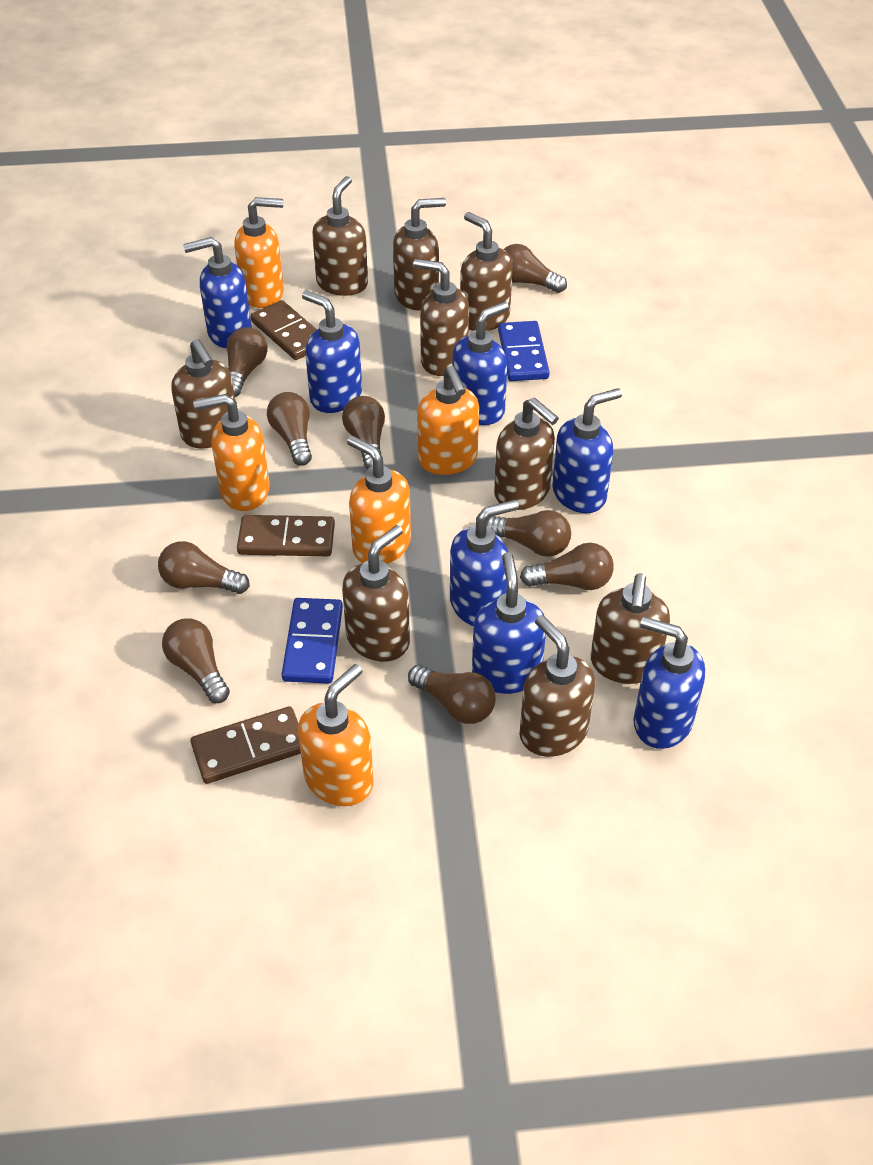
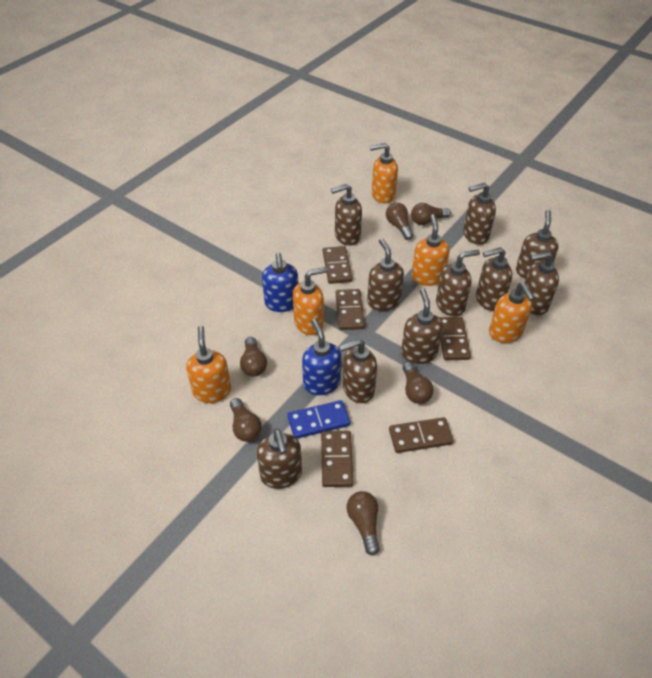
blue domino: 2 -> 1
blue soap dispenser: 7 -> 2
brown domino: 3 -> 5
brown light bulb: 9 -> 6
brown soap dispenser: 9 -> 10

